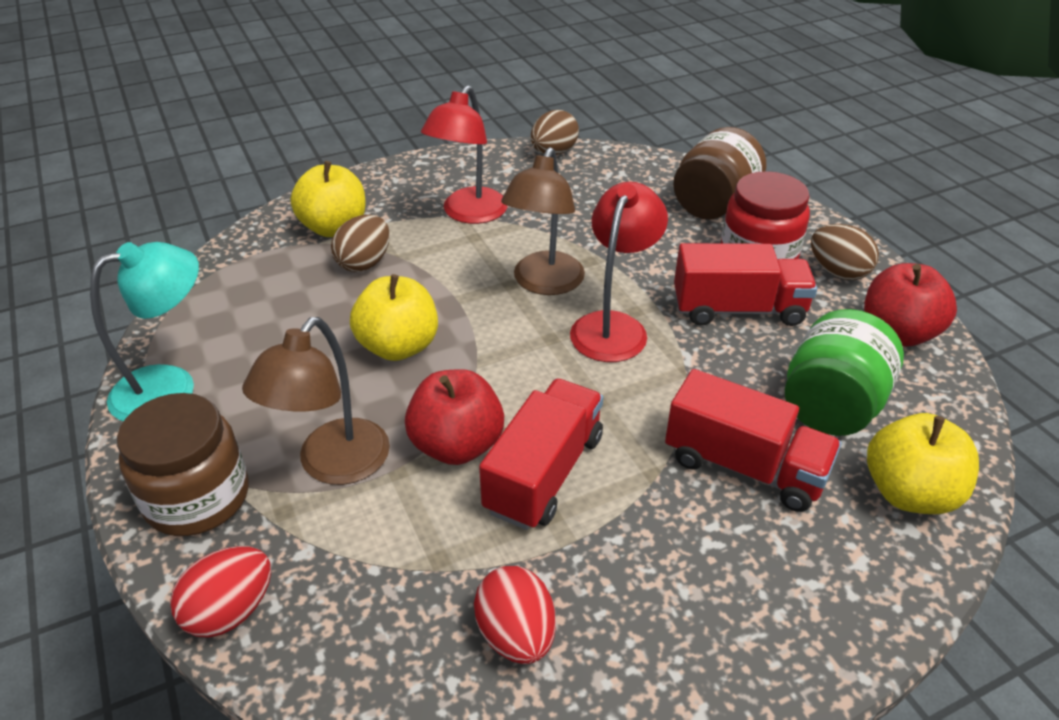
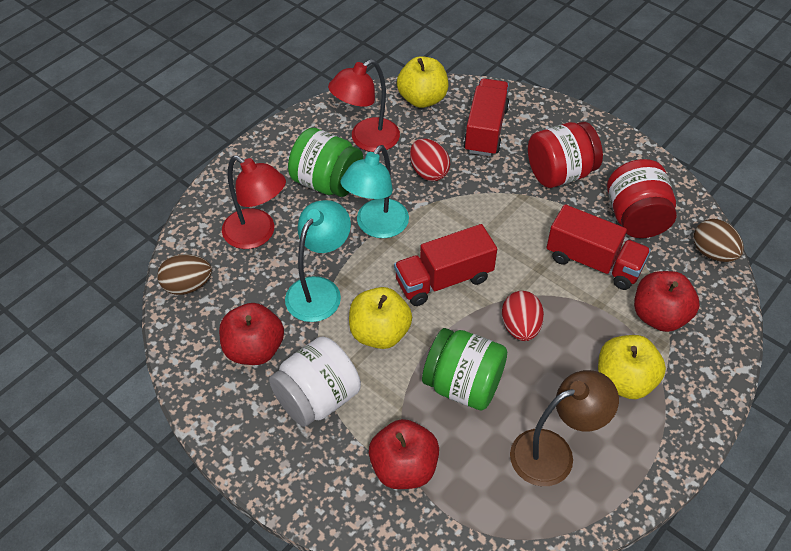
brown egg: 3 -> 2
brown jar: 2 -> 0
brown lamp: 2 -> 1
green jar: 1 -> 2
red apple: 2 -> 3
red jar: 1 -> 2
turquoise lamp: 1 -> 2
white jar: 0 -> 1

